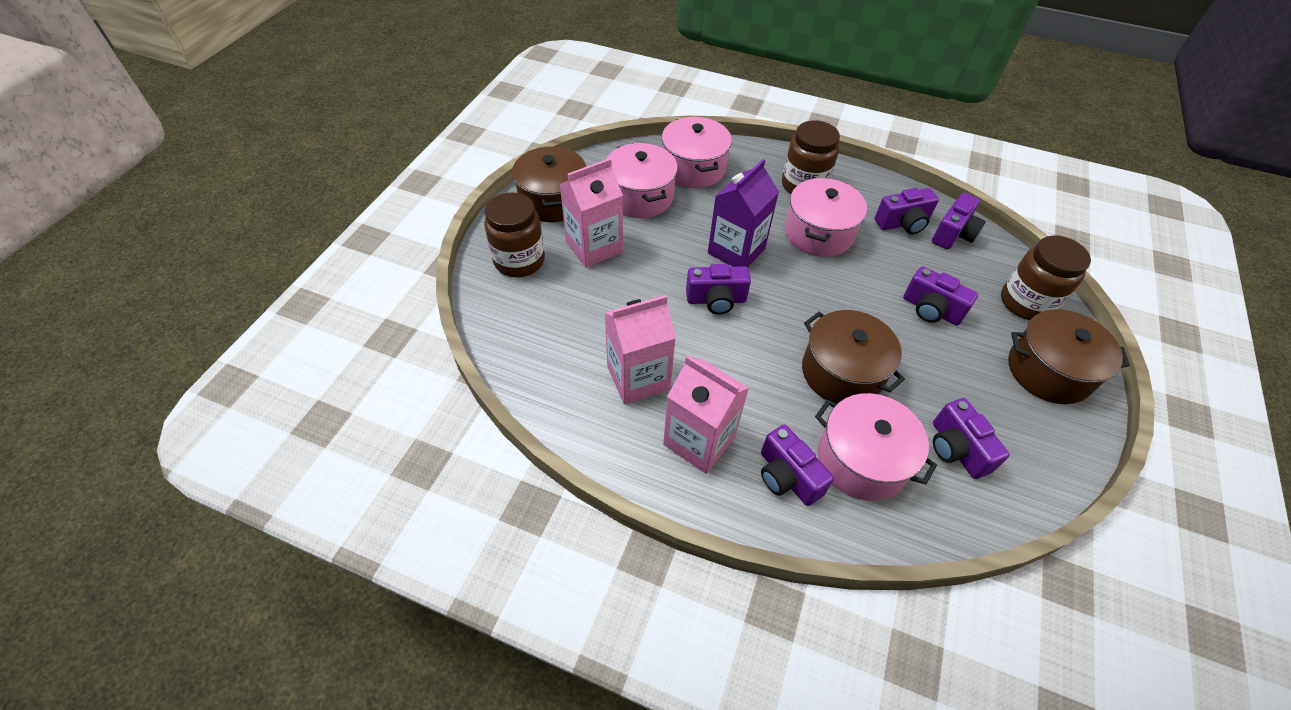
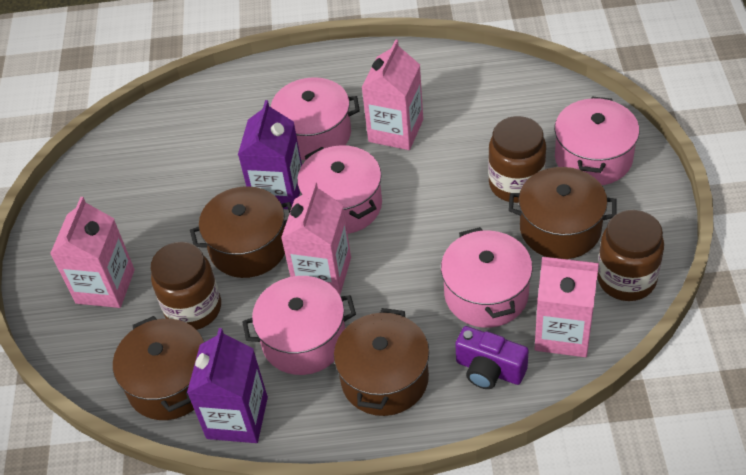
brown pot: 3 -> 4
pink carton: 3 -> 4
pink pot: 4 -> 5
purple camera: 6 -> 1
purple carton: 1 -> 2

